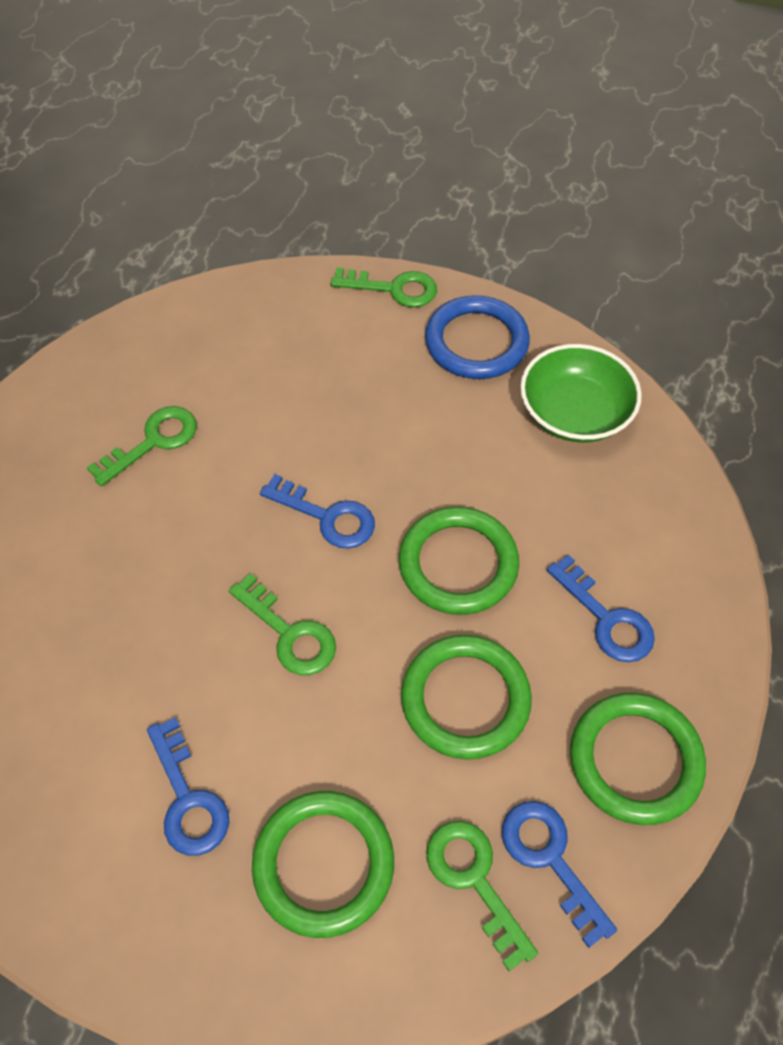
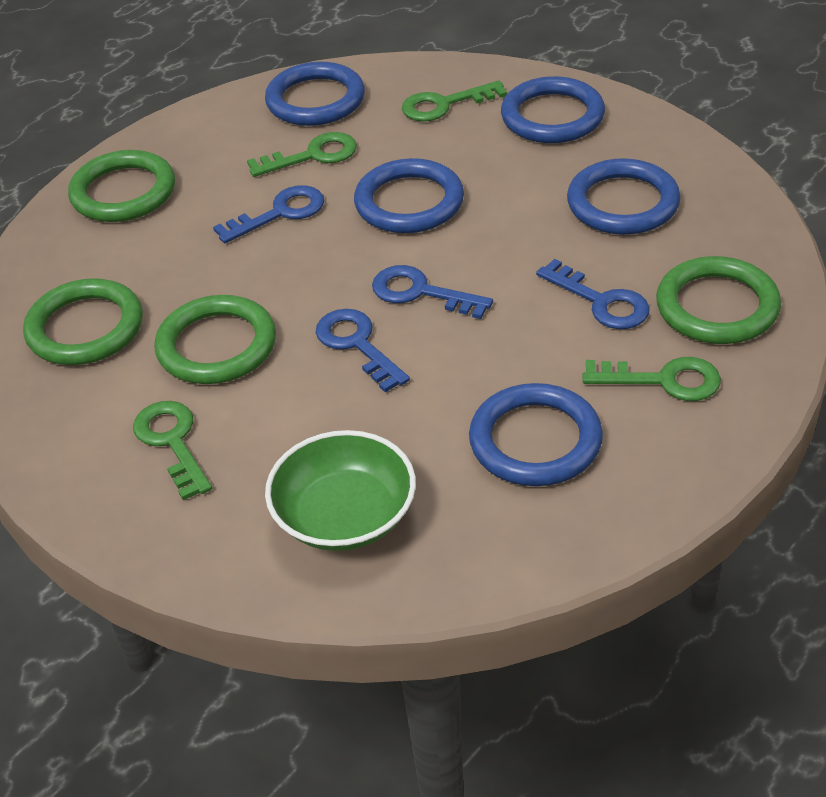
blue ring: 1 -> 5

